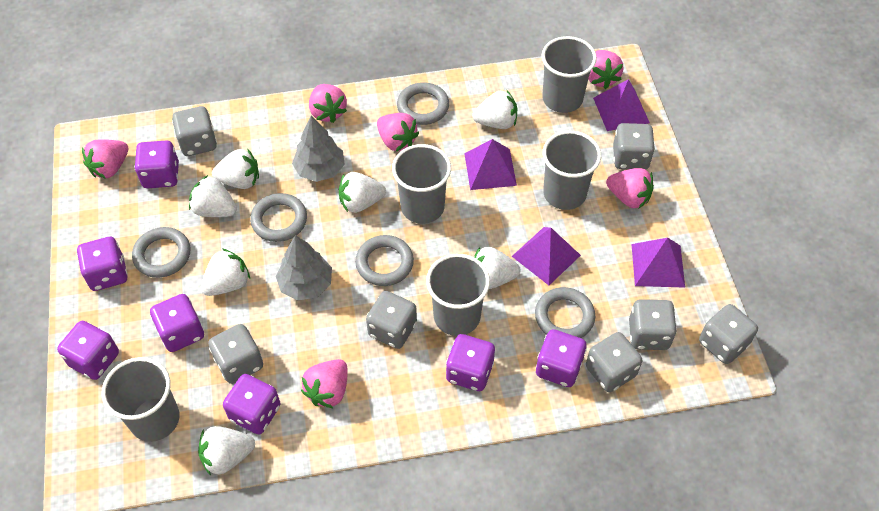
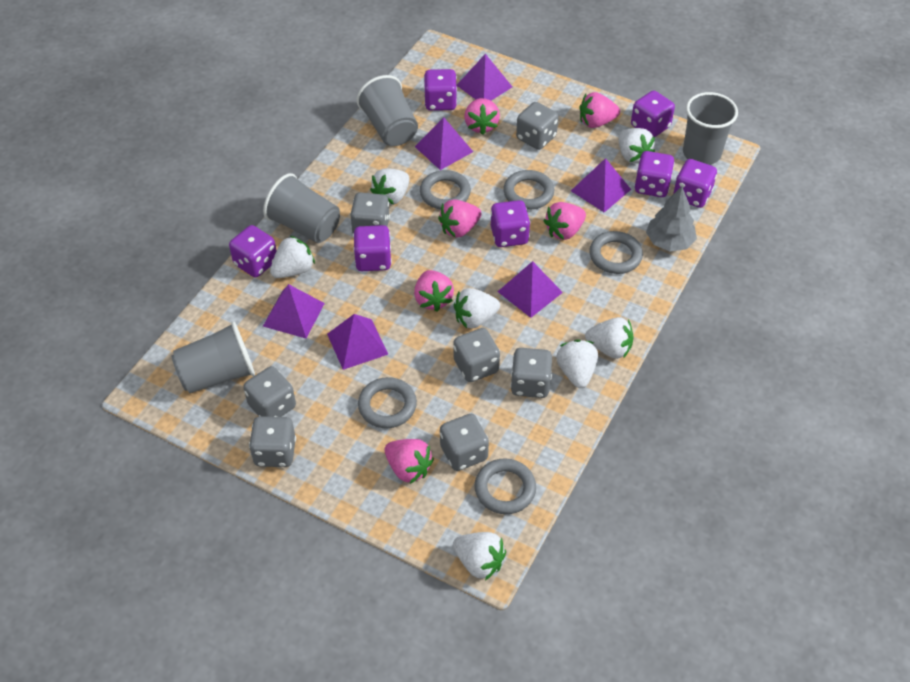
grey cup: 5 -> 4
grey tree: 2 -> 1
purple pyramid: 4 -> 6

